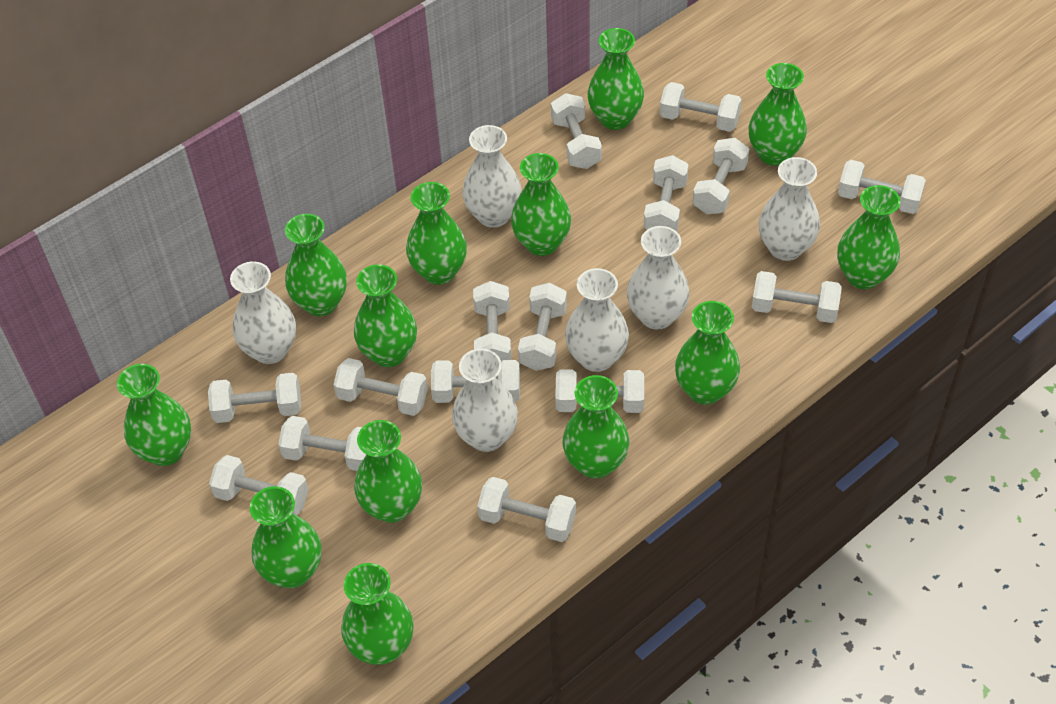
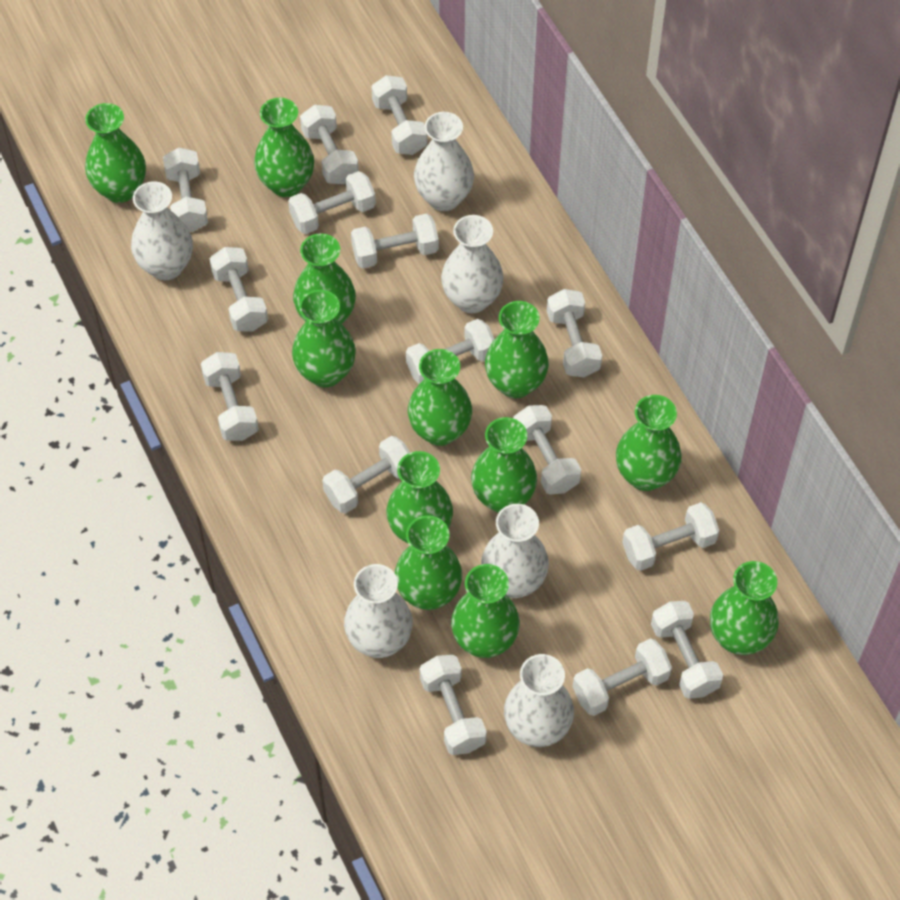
green vase: 13 -> 12

